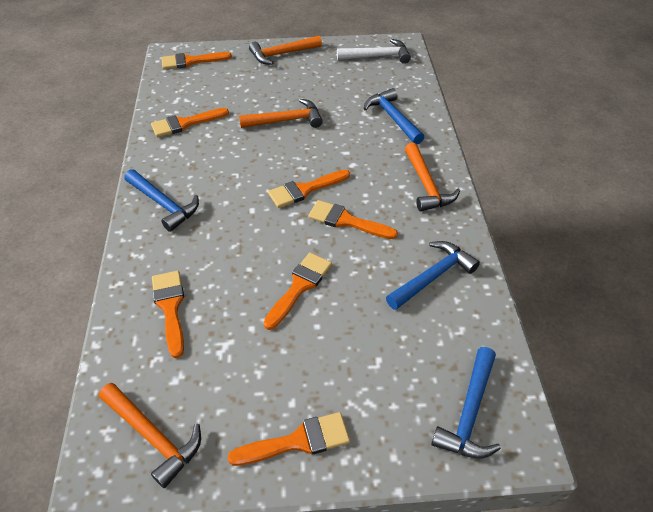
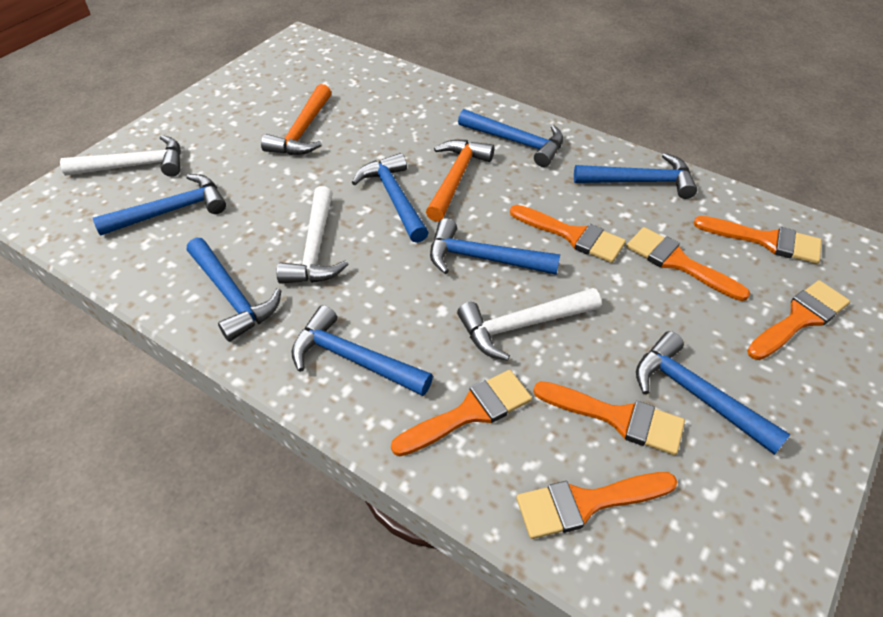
blue hammer: 4 -> 8
orange hammer: 4 -> 2
white hammer: 1 -> 3

